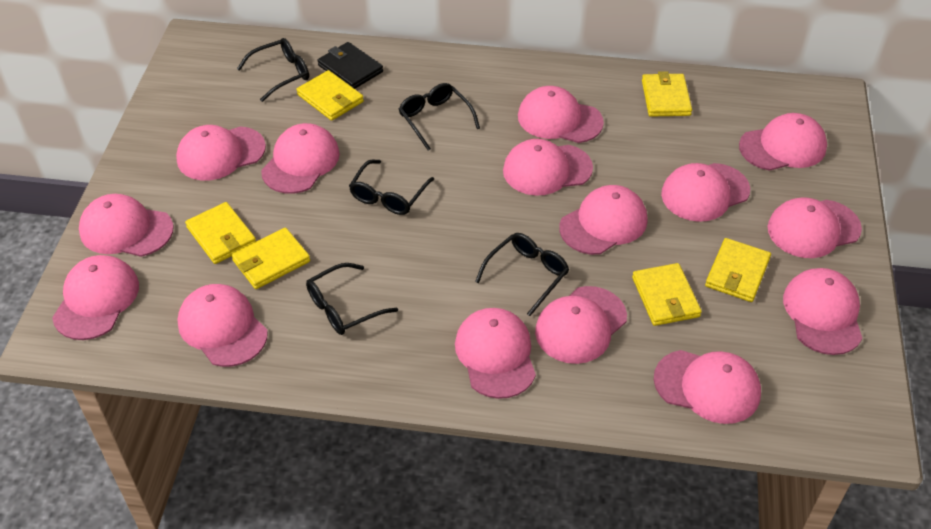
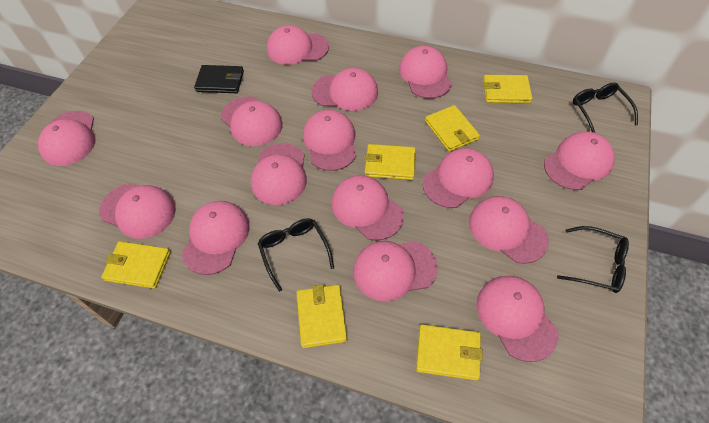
black glasses: 5 -> 3

